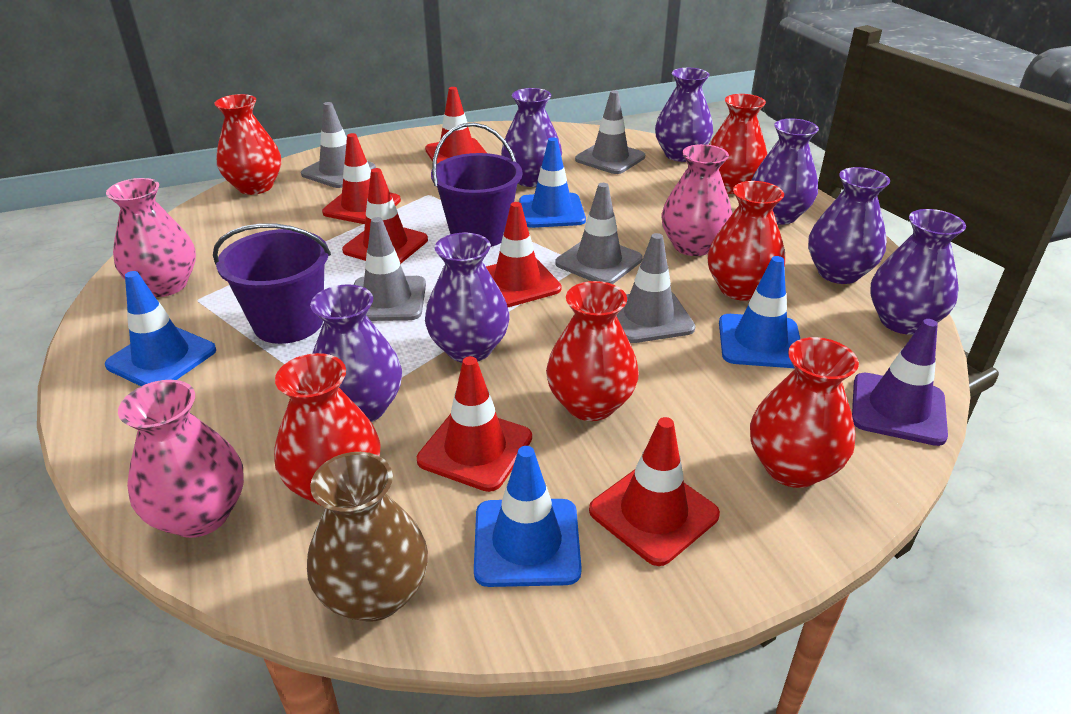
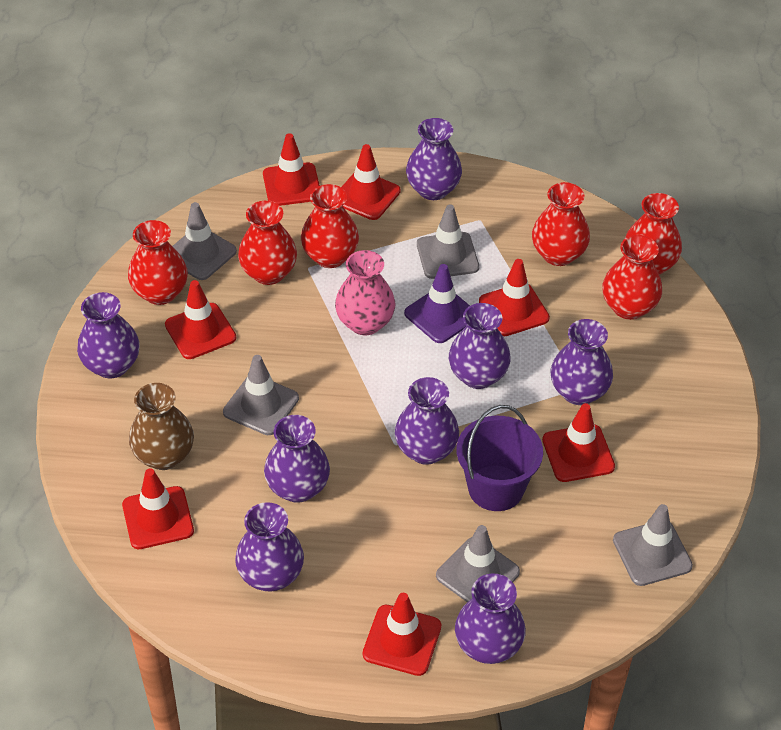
blue traffic cone: 4 -> 0
pink vase: 3 -> 1
purple bucket: 2 -> 1
purple vase: 7 -> 8
red traffic cone: 6 -> 7

